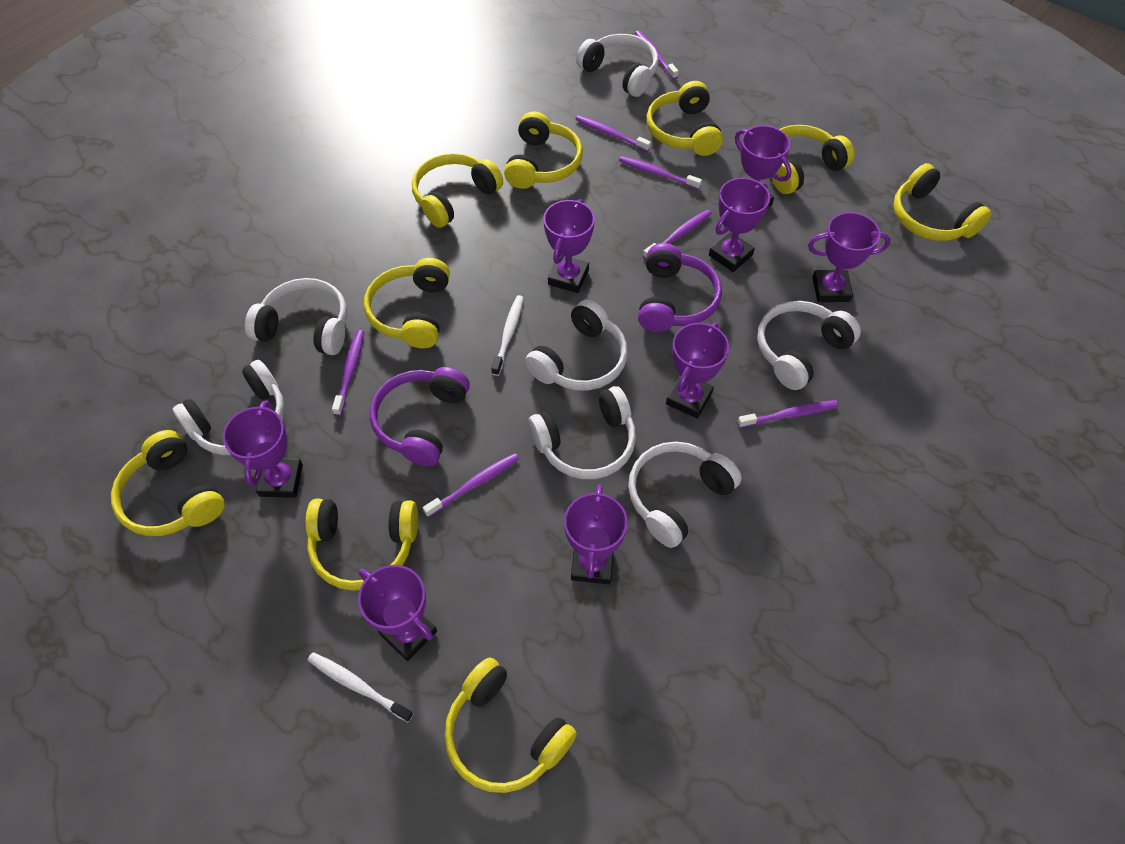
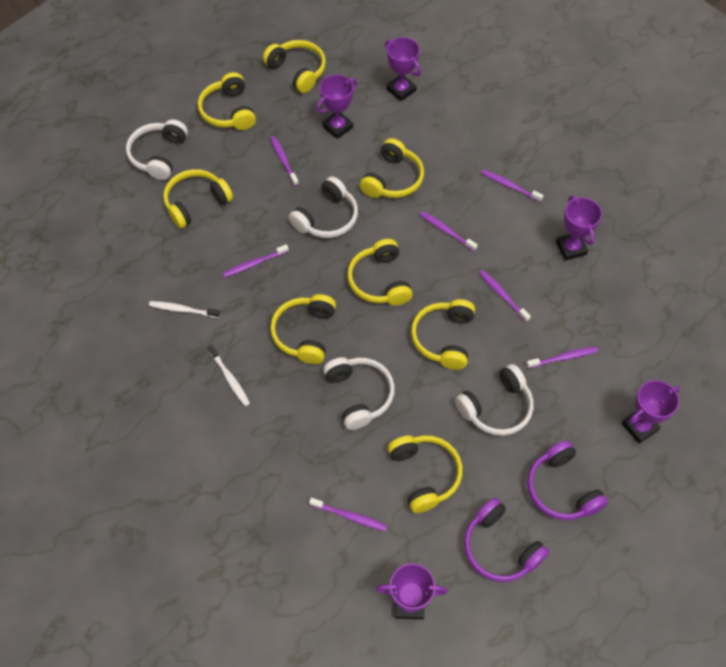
purple trophy: 8 -> 5
white headphones: 7 -> 4
yellow headphones: 9 -> 8

